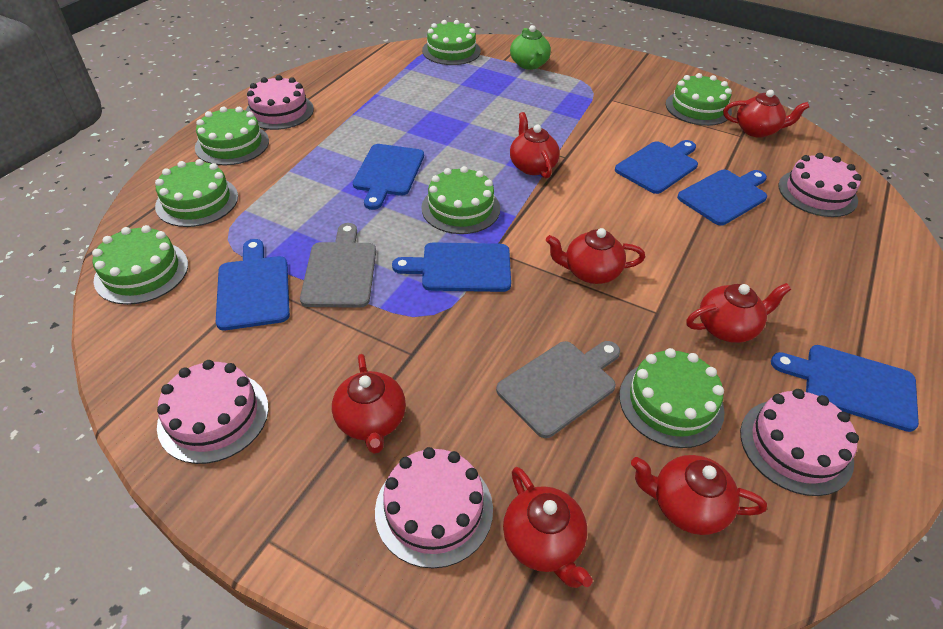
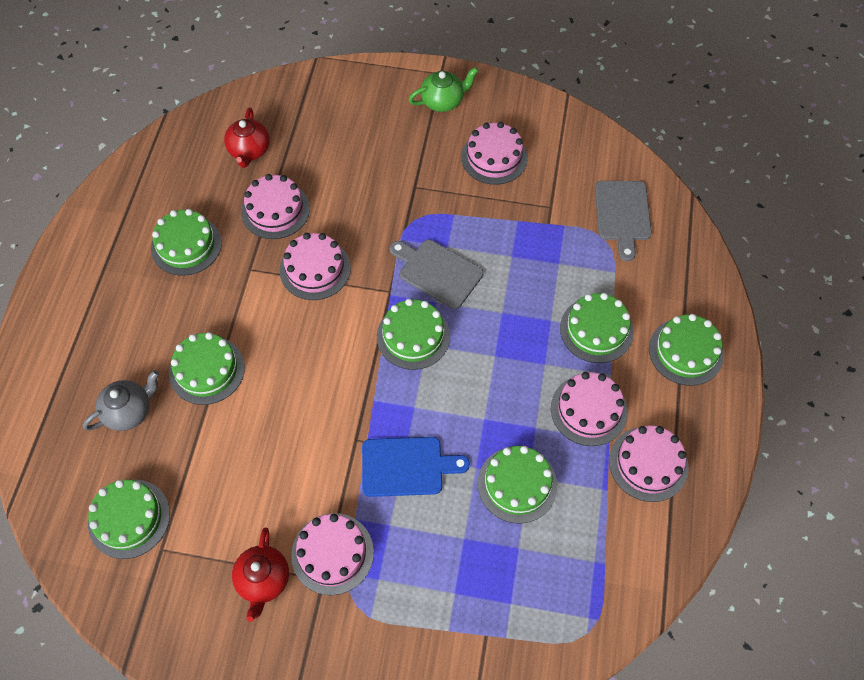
blue cutting board: 6 -> 1
grey teapot: 0 -> 1
pink cake: 5 -> 6
red teapot: 7 -> 2

